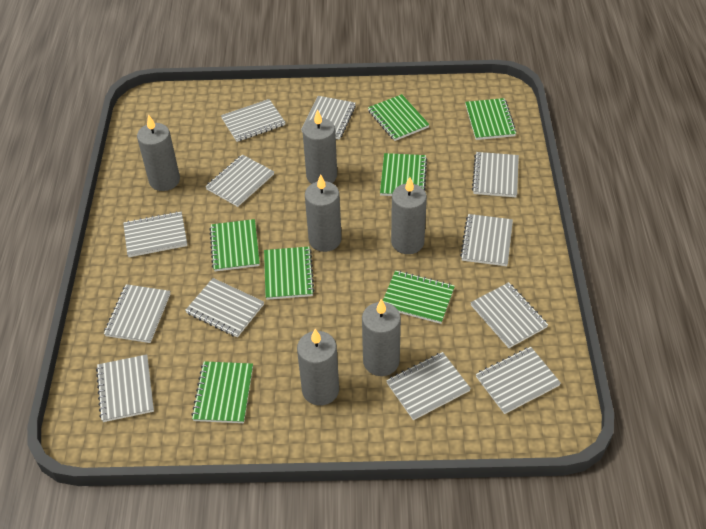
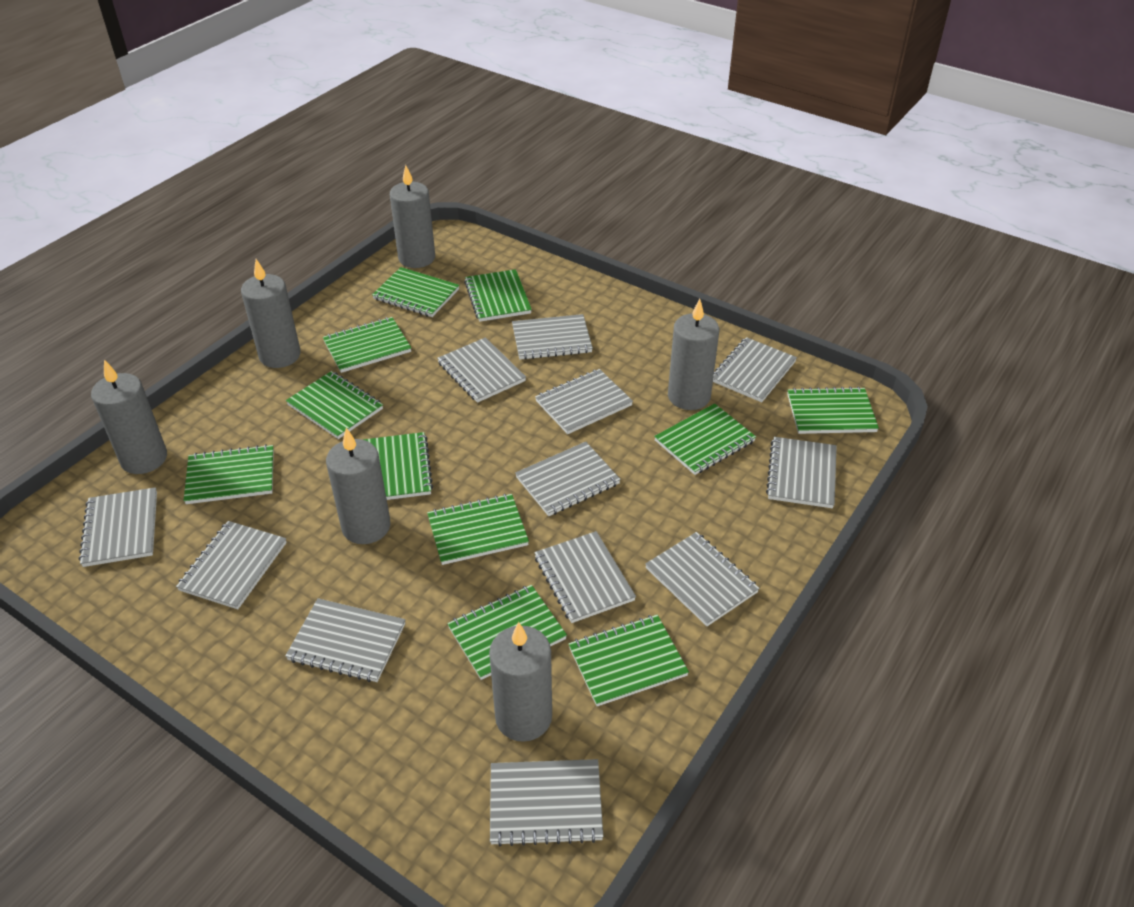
green notebook: 7 -> 11

